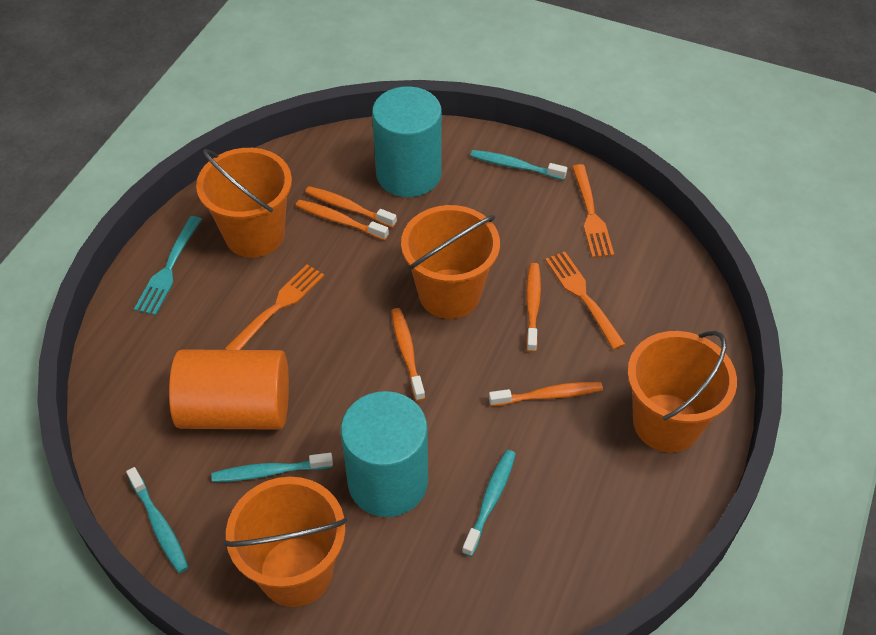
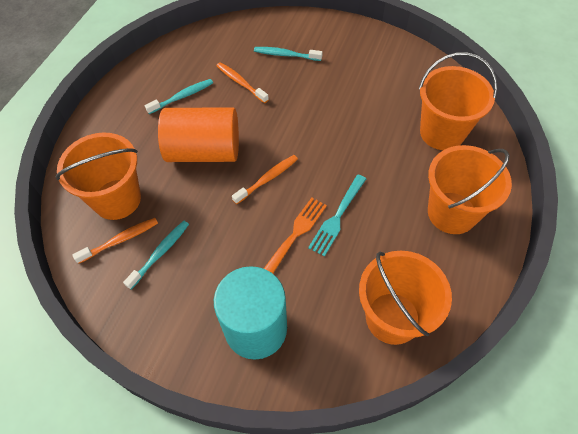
orange fork: 3 -> 1
orange toothbrush: 5 -> 3
turquoise cylinder: 2 -> 1
turquoise toothbrush: 4 -> 3

